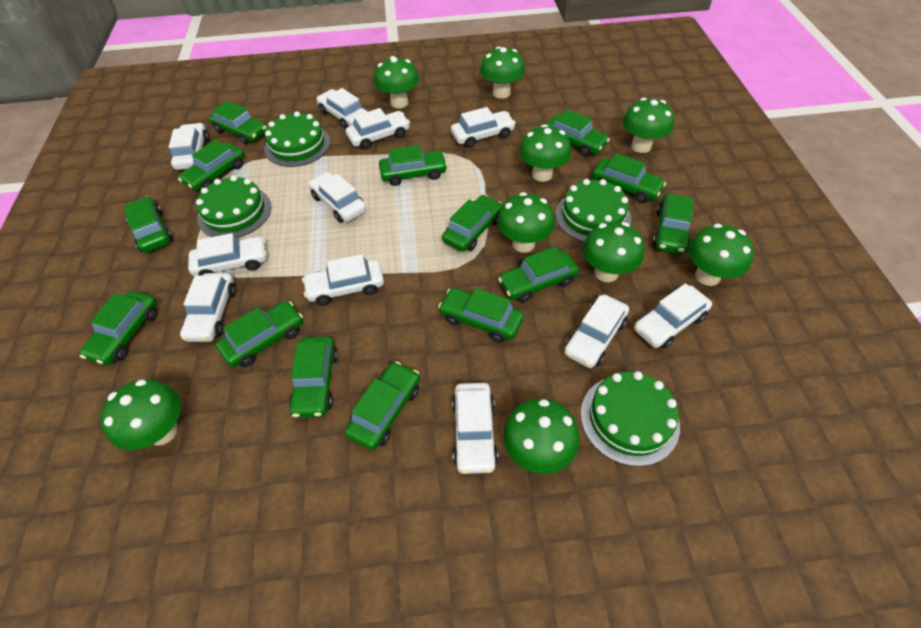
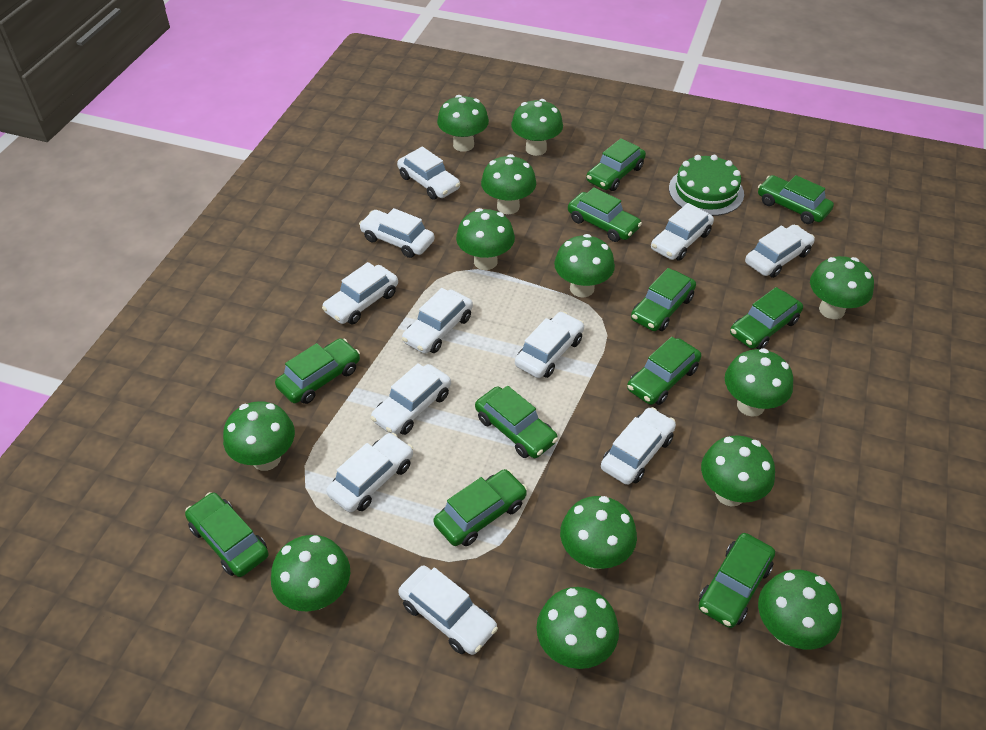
green cake: 4 -> 1
green car: 14 -> 11
green mushroom: 9 -> 13

